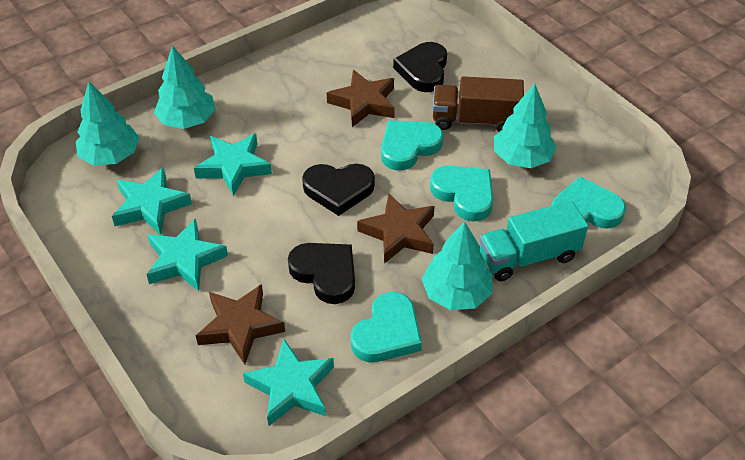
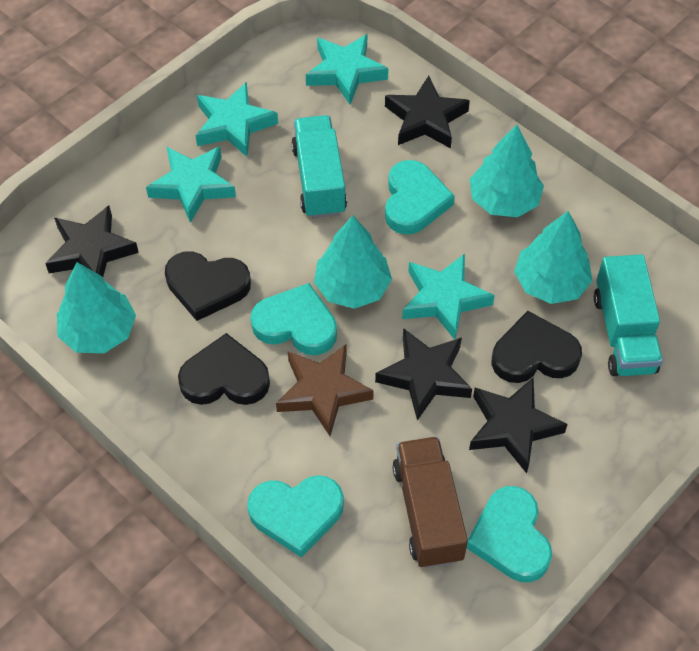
black star: 0 -> 4
brown star: 3 -> 1
turquoise truck: 1 -> 2

